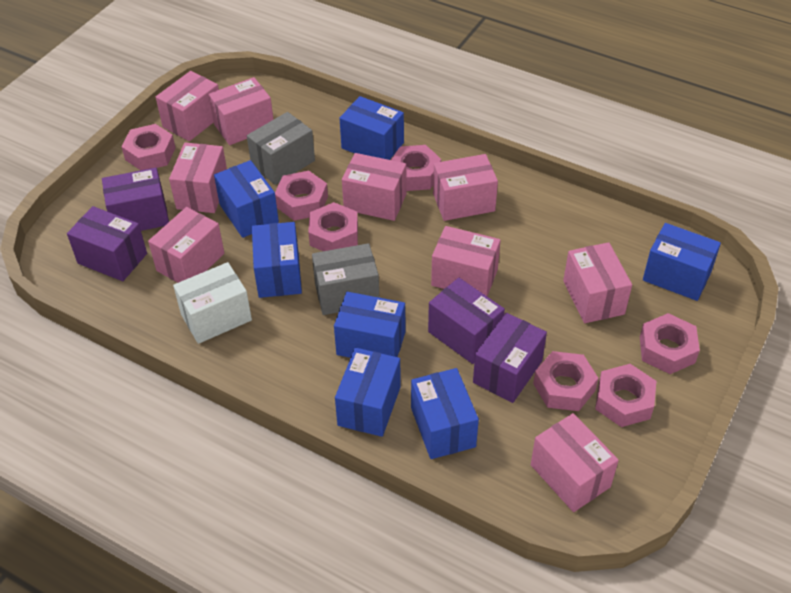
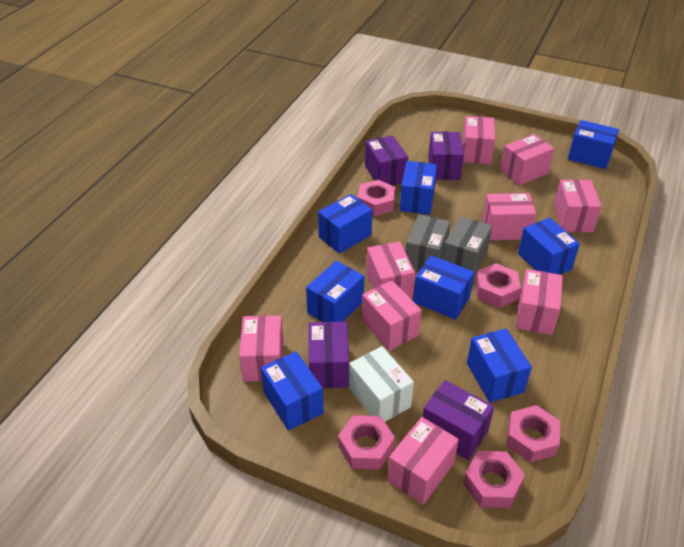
blue box: 7 -> 8
pink nut: 7 -> 5

